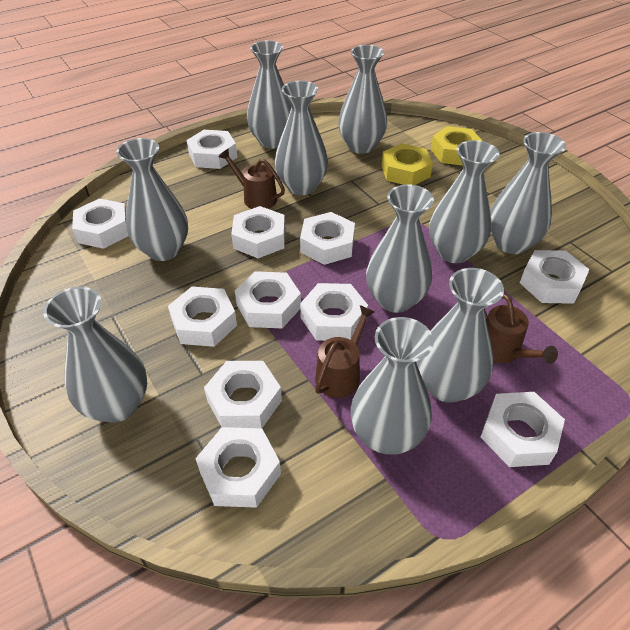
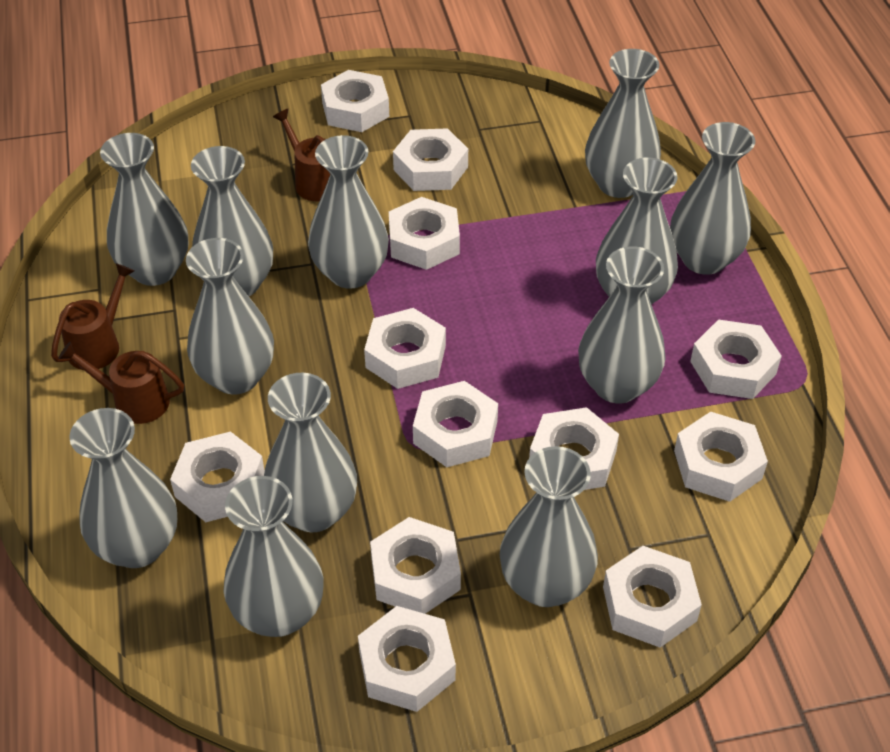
grey vase: 10 -> 12
white nut: 11 -> 12
yellow nut: 2 -> 0

